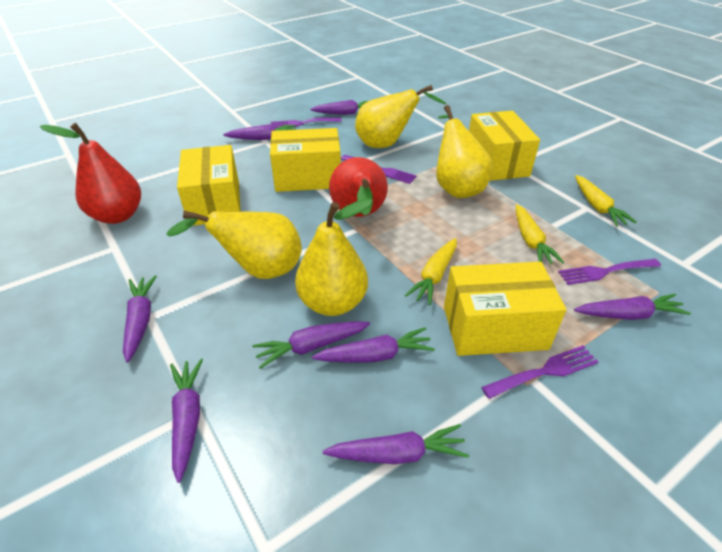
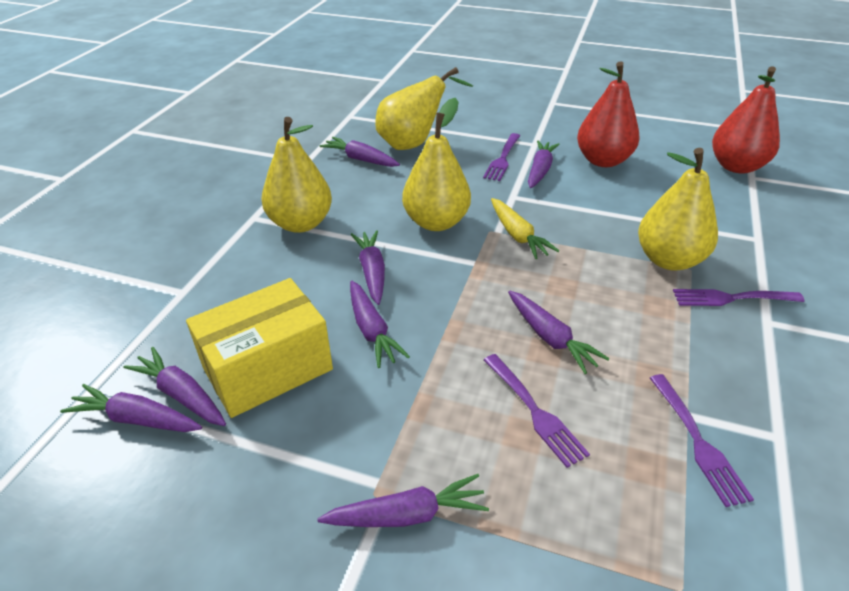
yellow box: 4 -> 1
yellow carrot: 3 -> 1

